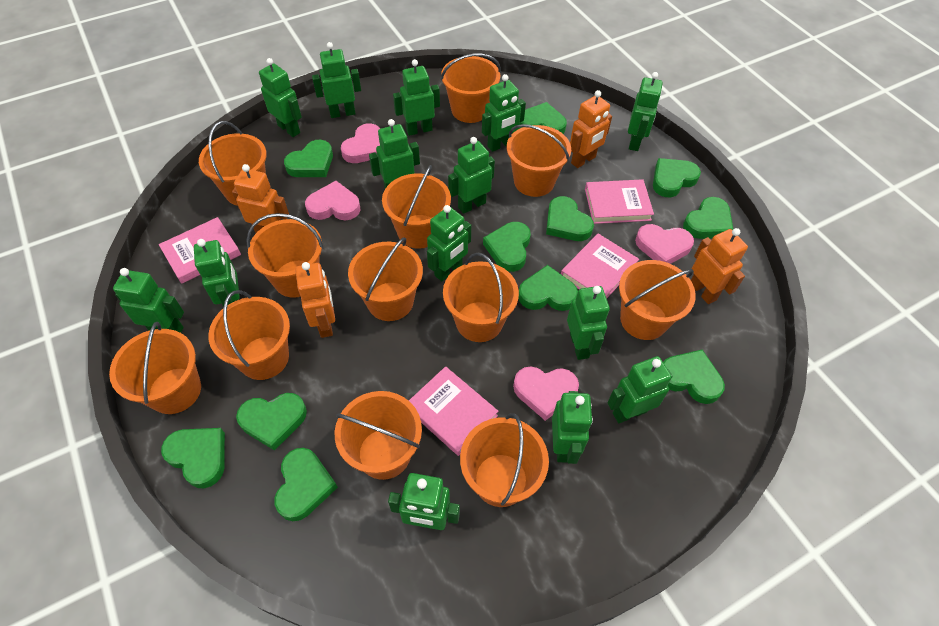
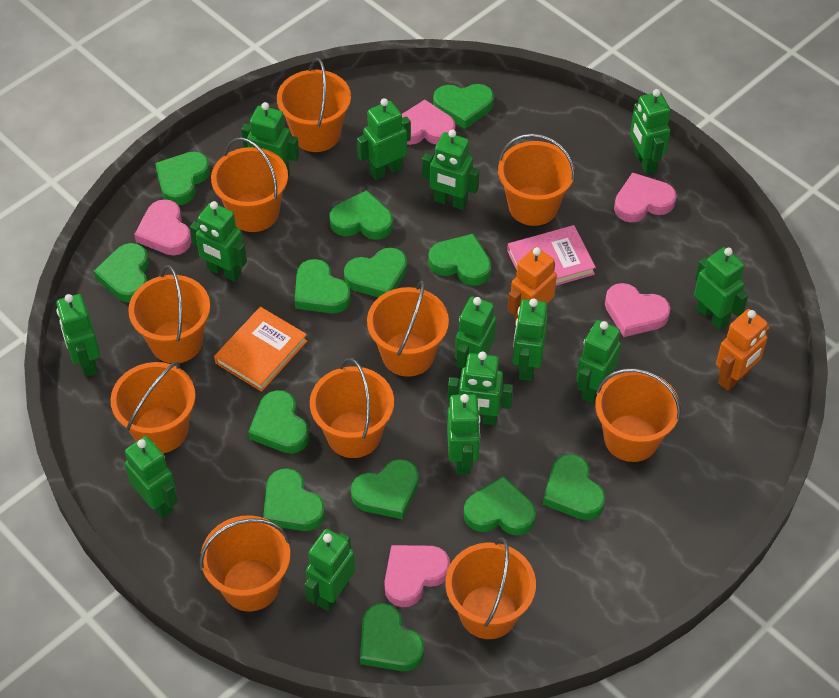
green heart: 11 -> 13
orange book: 0 -> 1
orange bucket: 12 -> 10
orange robot: 4 -> 2
pink book: 4 -> 1
pink heart: 4 -> 5

